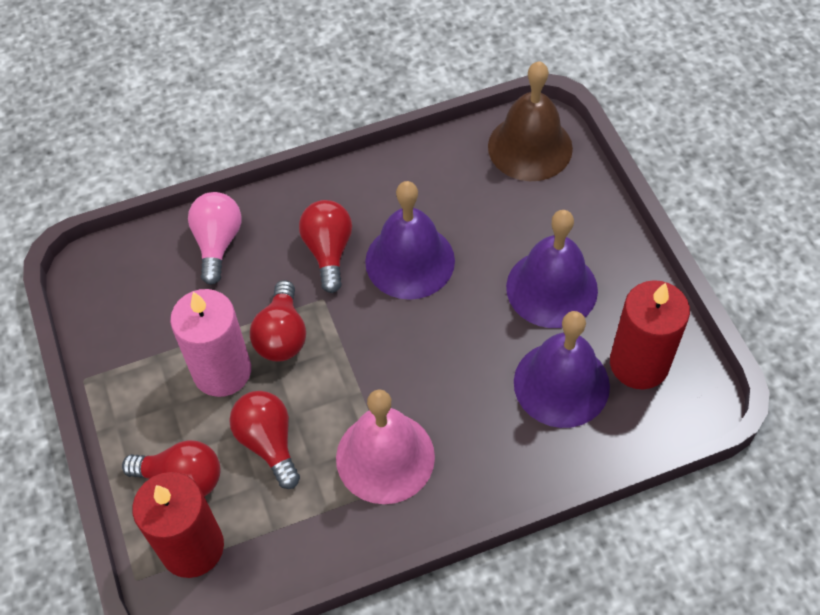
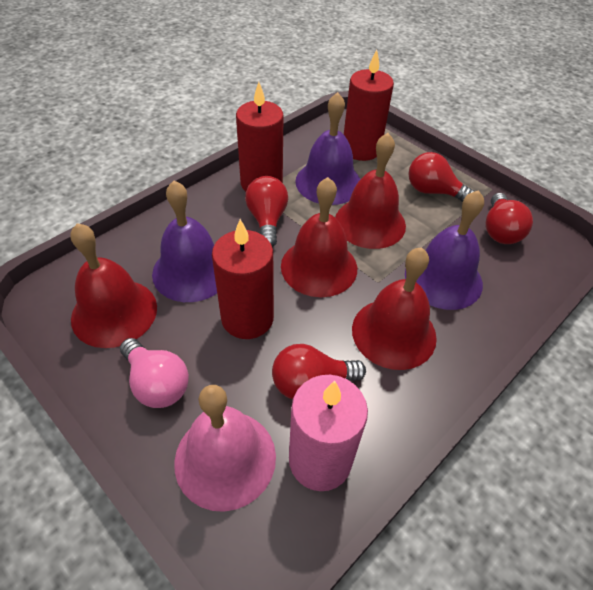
brown bell: 1 -> 0
red bell: 0 -> 4
red candle: 2 -> 3

